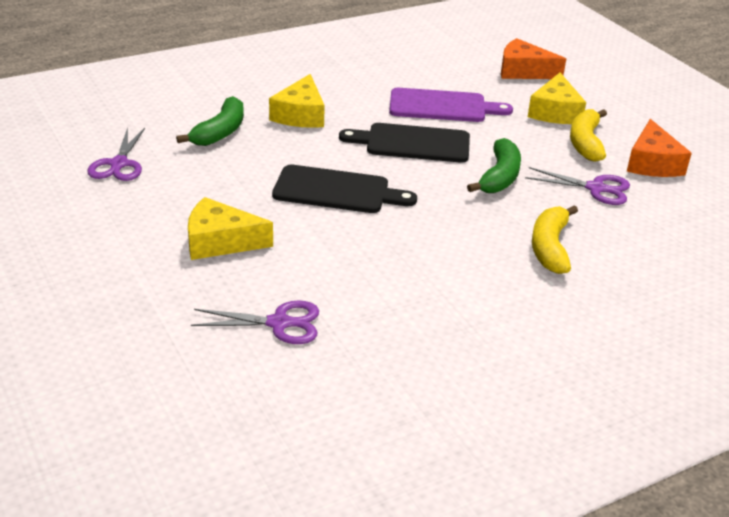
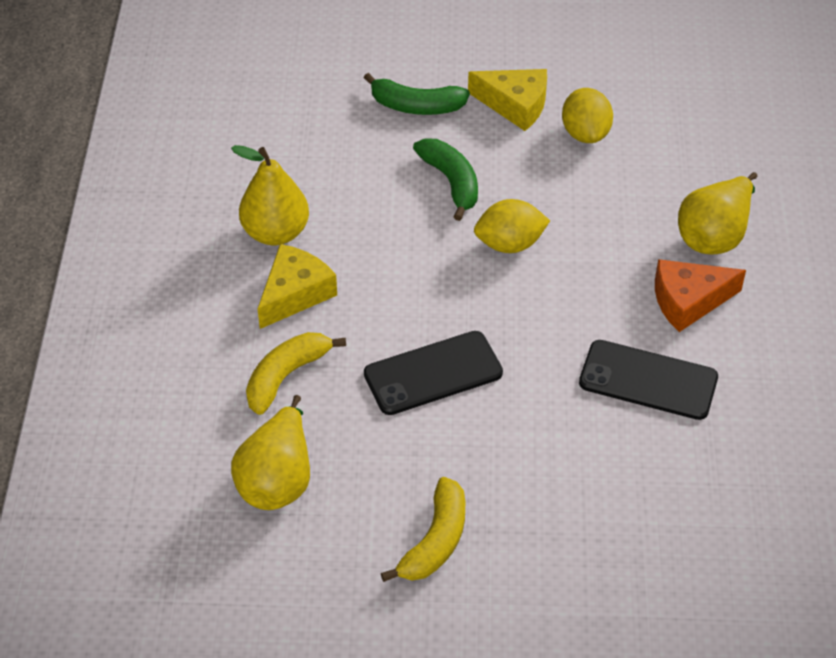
black cutting board: 2 -> 0
black phone: 0 -> 2
orange cheese: 2 -> 1
purple cutting board: 1 -> 0
purple scissors: 3 -> 0
yellow cheese: 3 -> 2
yellow lemon: 0 -> 2
yellow pear: 0 -> 3

